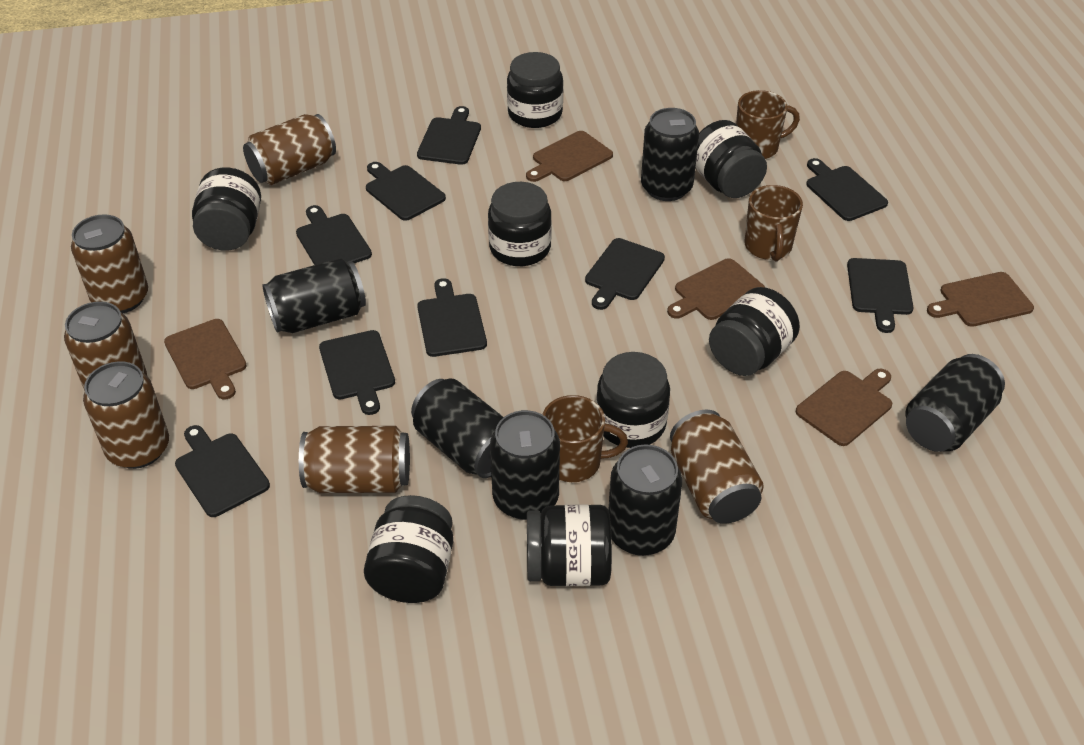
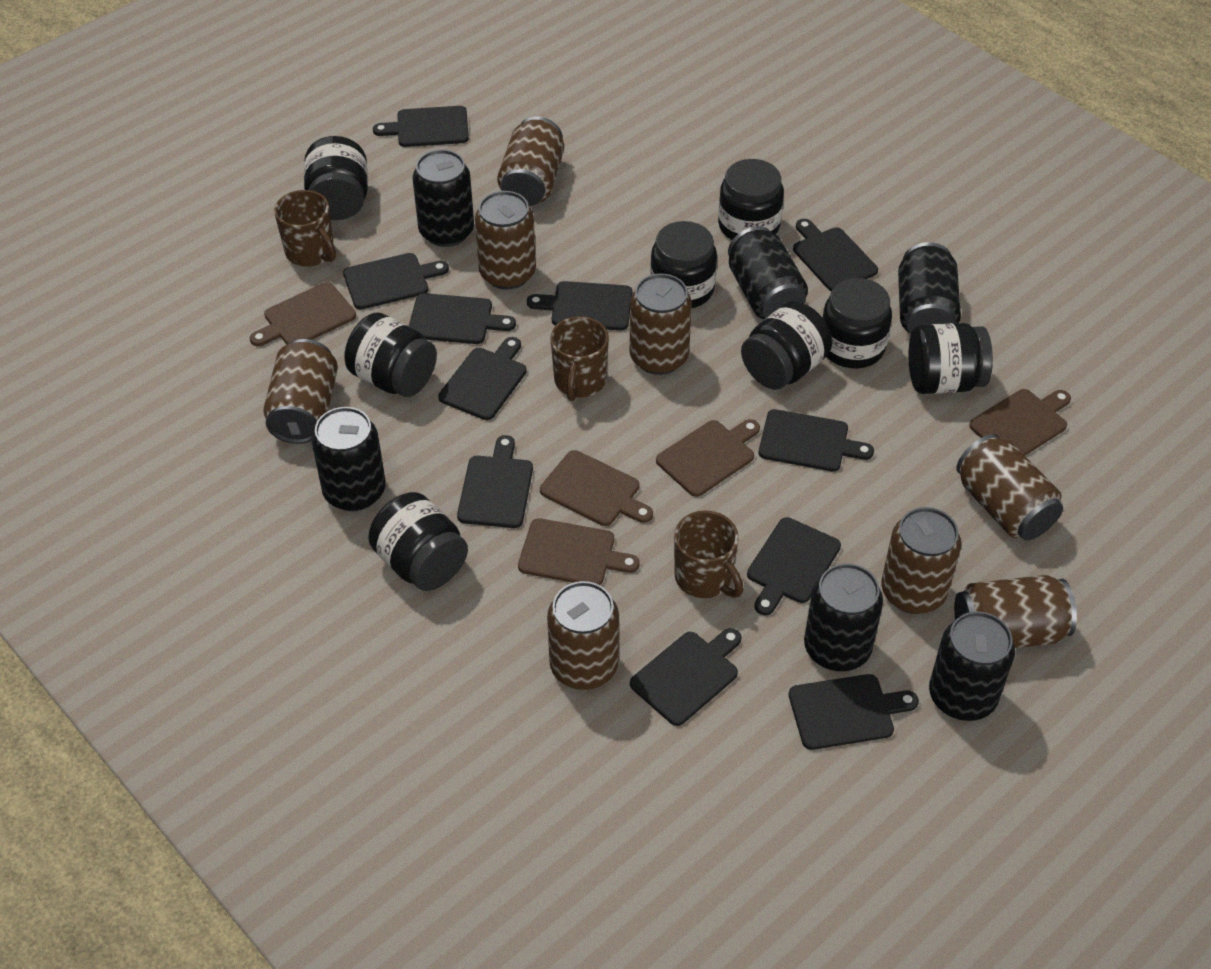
black cutting board: 9 -> 11
brown can: 6 -> 8

